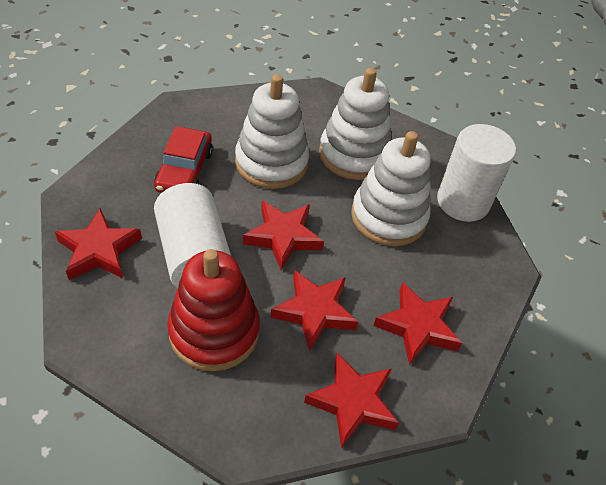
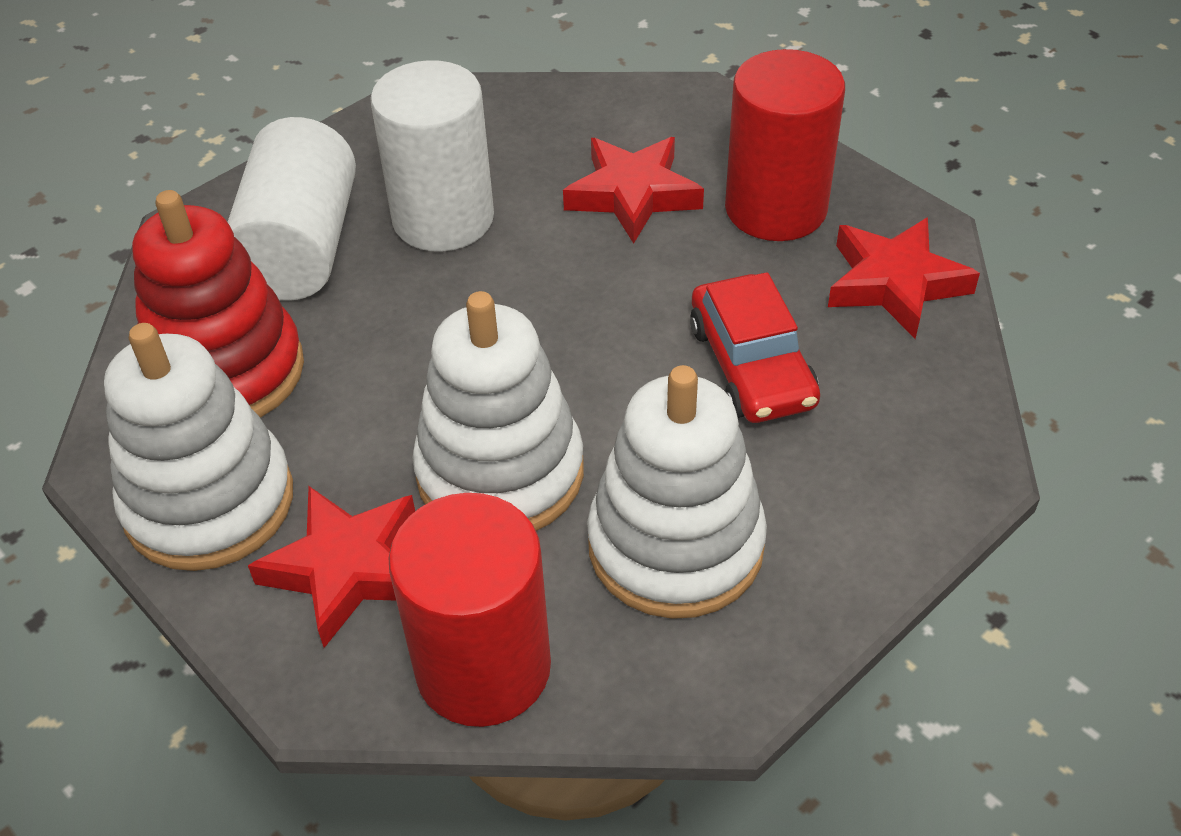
red cylinder: 0 -> 2
red star: 5 -> 3

